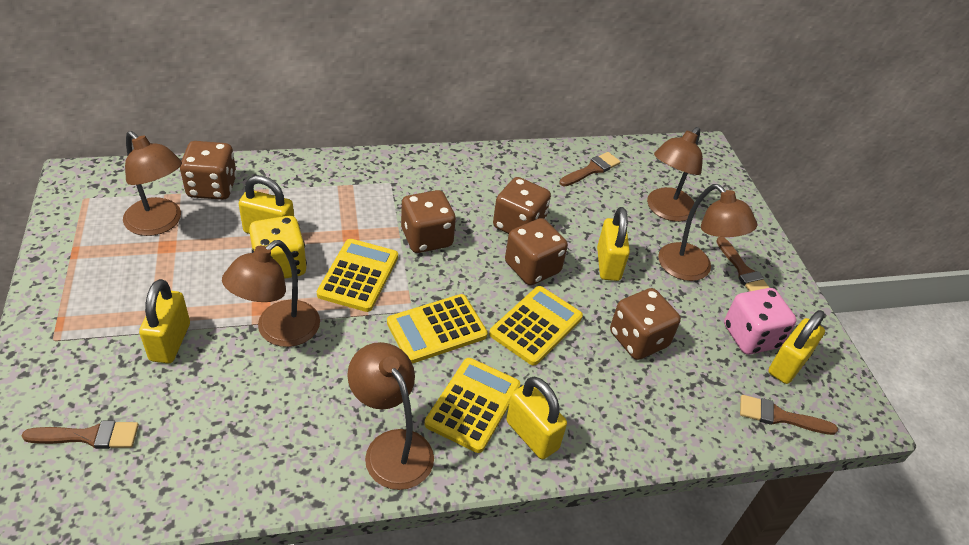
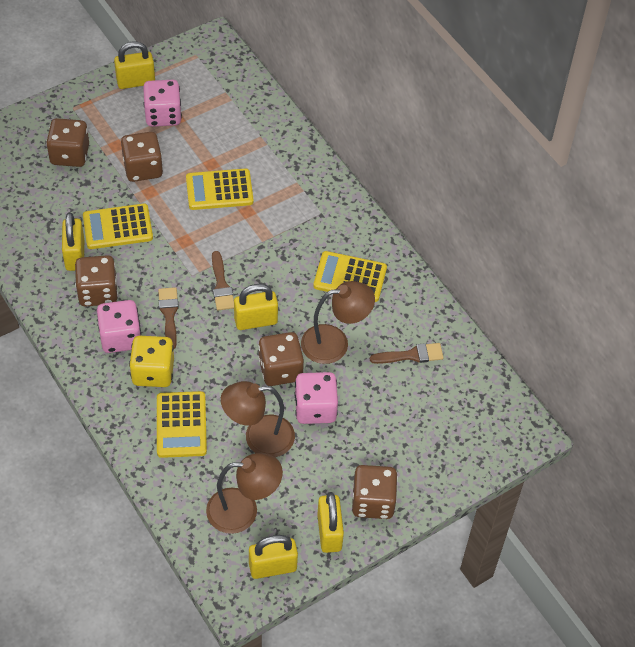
brown brush: 4 -> 3
brown lamp: 5 -> 3
pink dice: 1 -> 3

